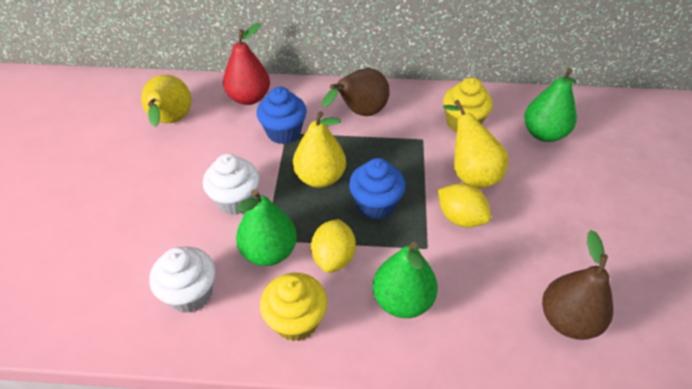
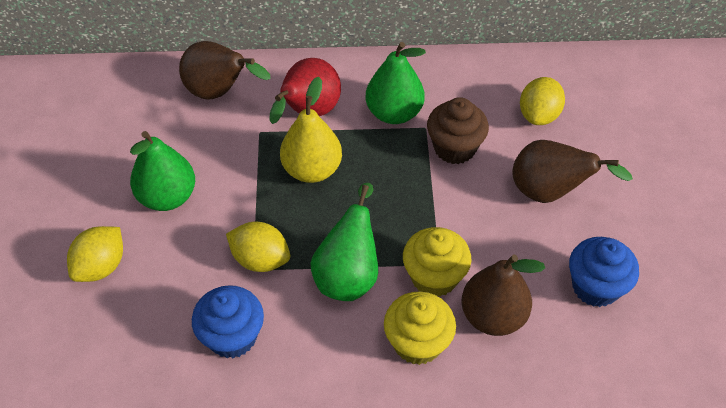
brown cupcake: 0 -> 1
brown pear: 2 -> 3
white cupcake: 2 -> 0
yellow lemon: 2 -> 3
yellow pear: 3 -> 1

